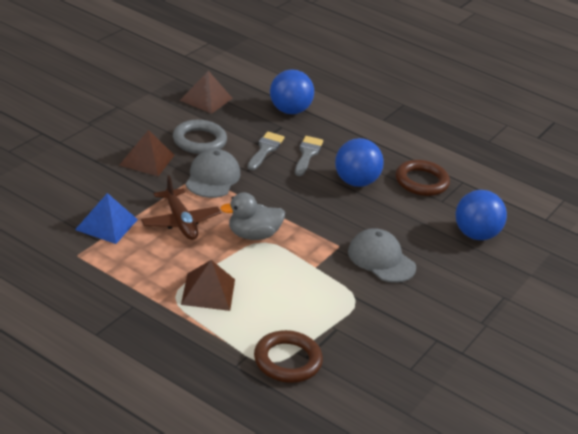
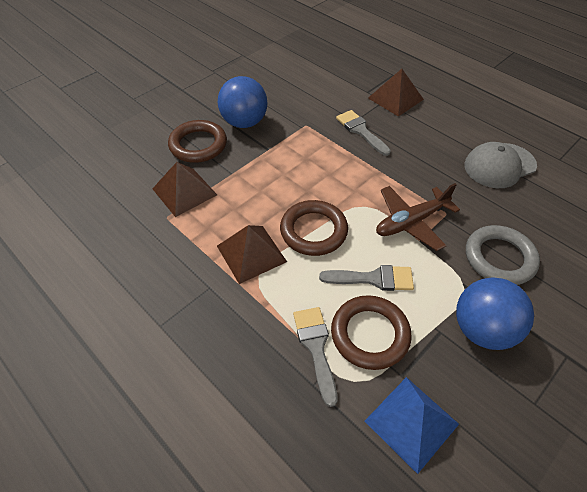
blue ball: 3 -> 2
brown ring: 2 -> 3
grey brush: 2 -> 3
grey cap: 2 -> 1
grey duck: 1 -> 0

